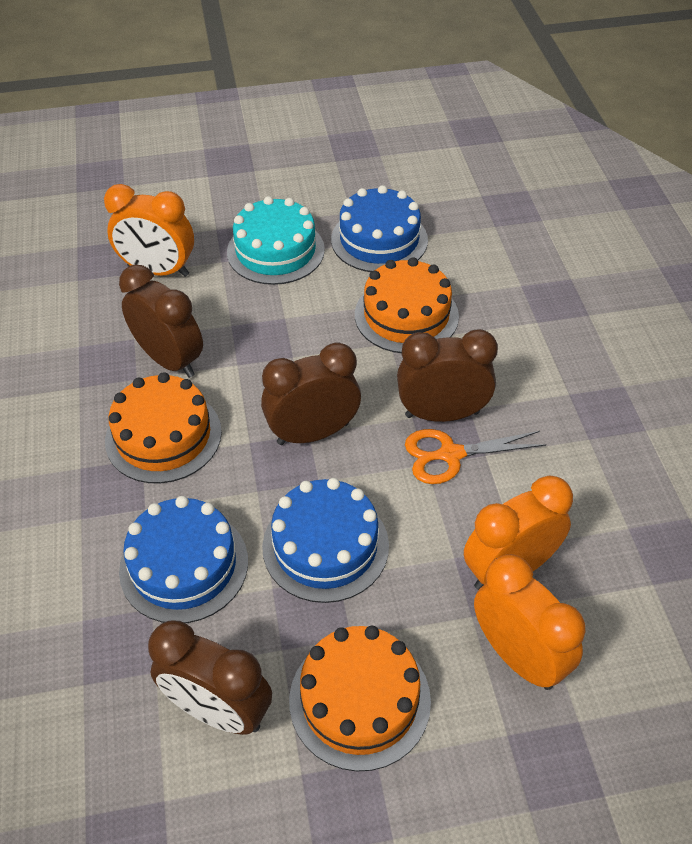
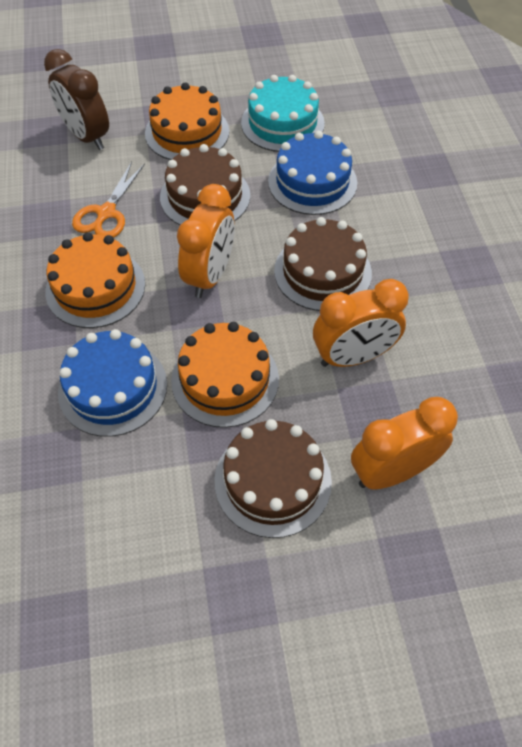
blue cake: 3 -> 2
brown cake: 0 -> 3
brown clock: 4 -> 1

